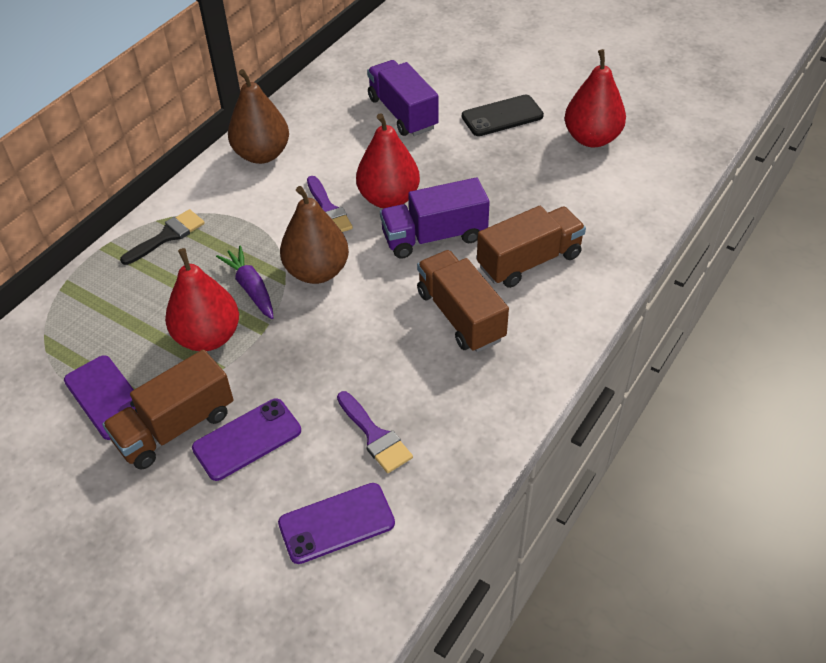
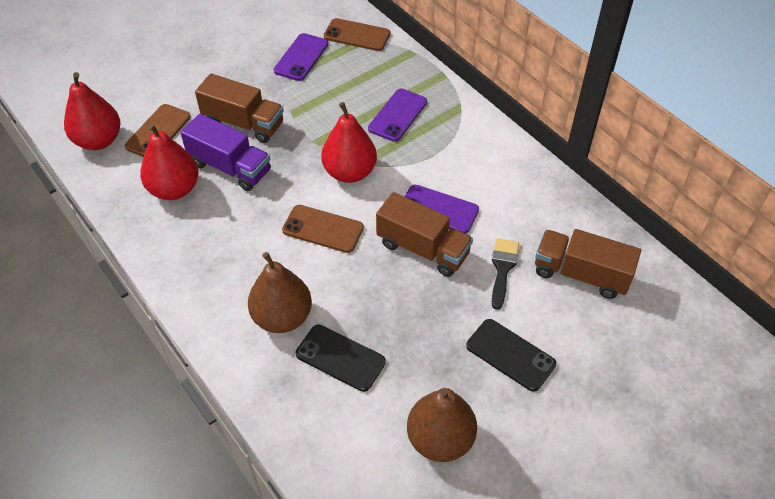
black phone: 1 -> 2
brown phone: 0 -> 3
purple brush: 2 -> 0
purple carrot: 1 -> 0
purple truck: 2 -> 1

